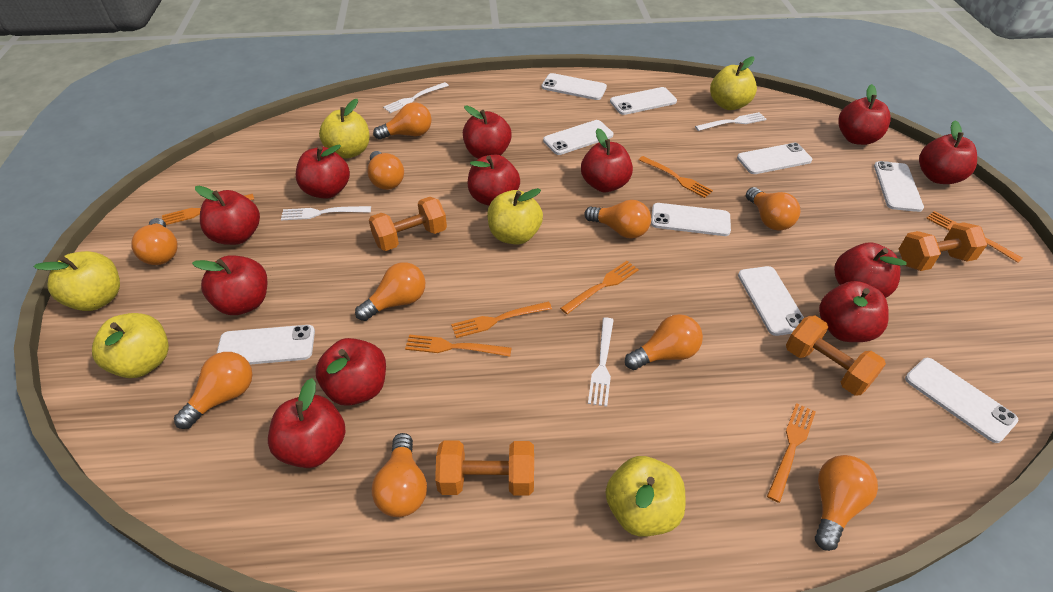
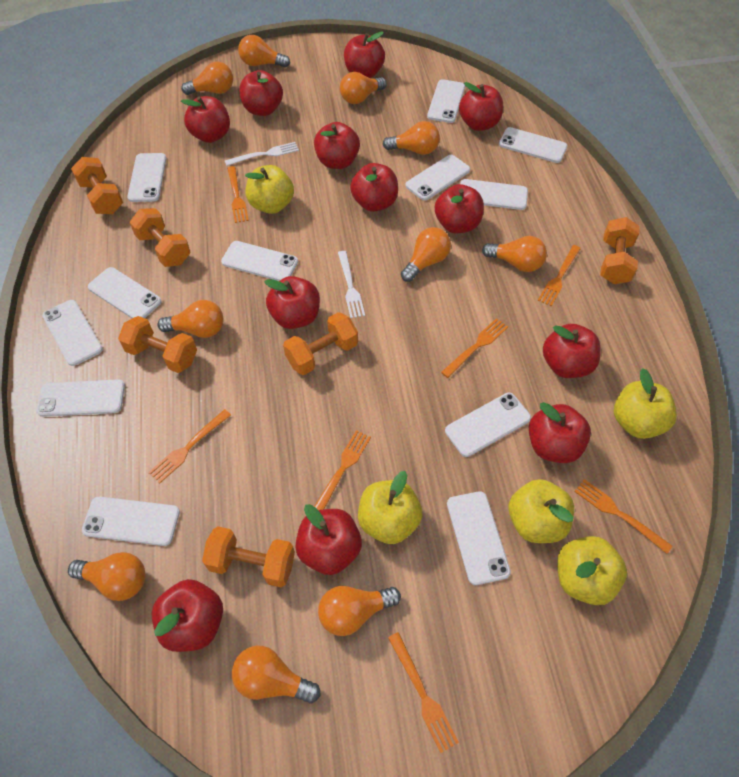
orange dumbbell: 4 -> 6
white fork: 4 -> 2
white phone: 9 -> 12
yellow apple: 6 -> 5

